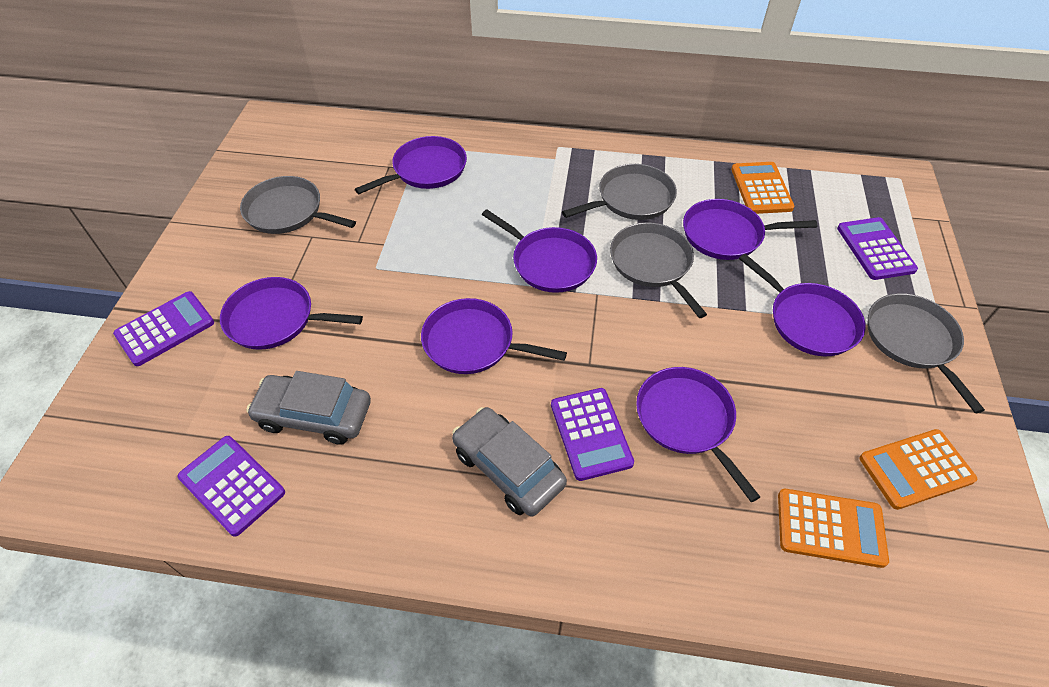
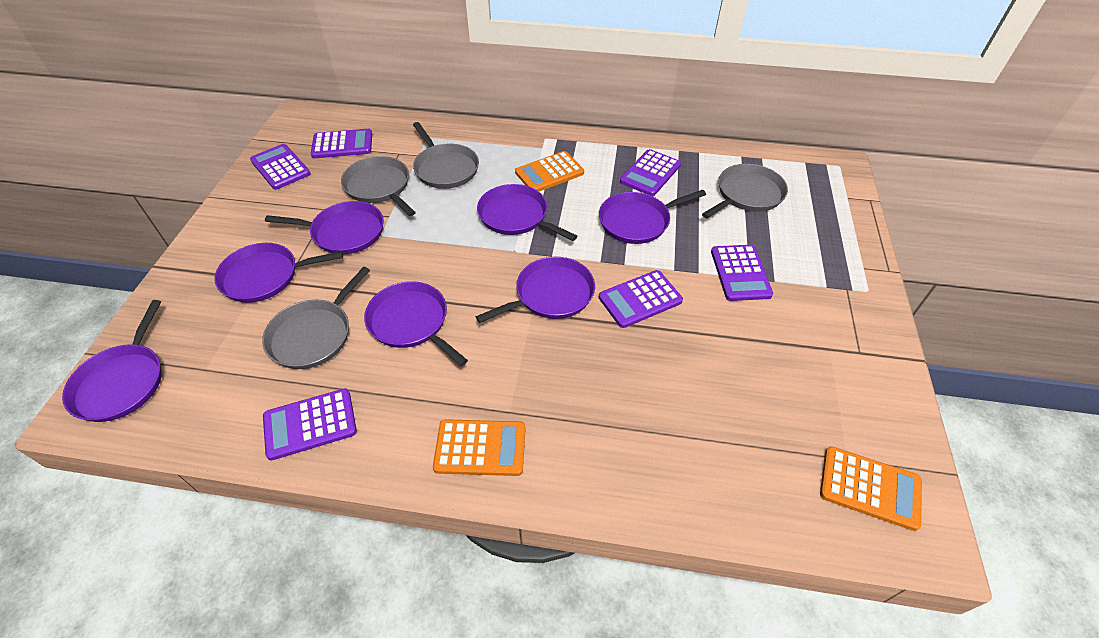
grey car: 2 -> 0
purple calculator: 4 -> 6

